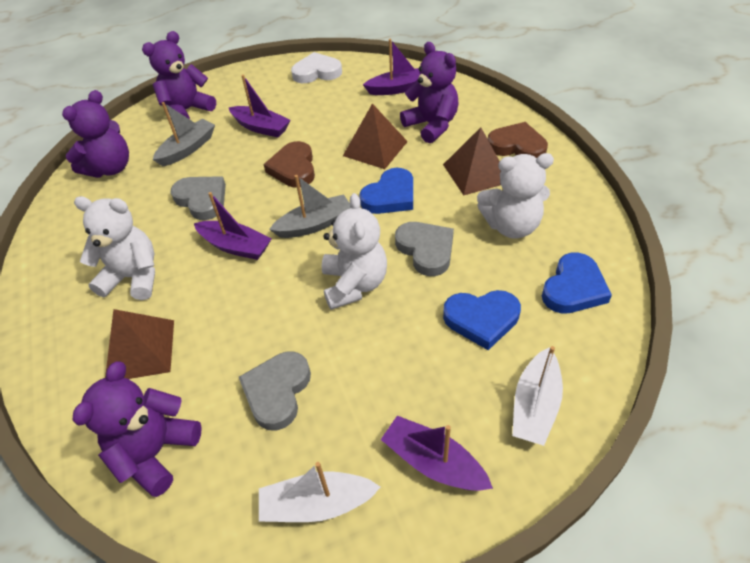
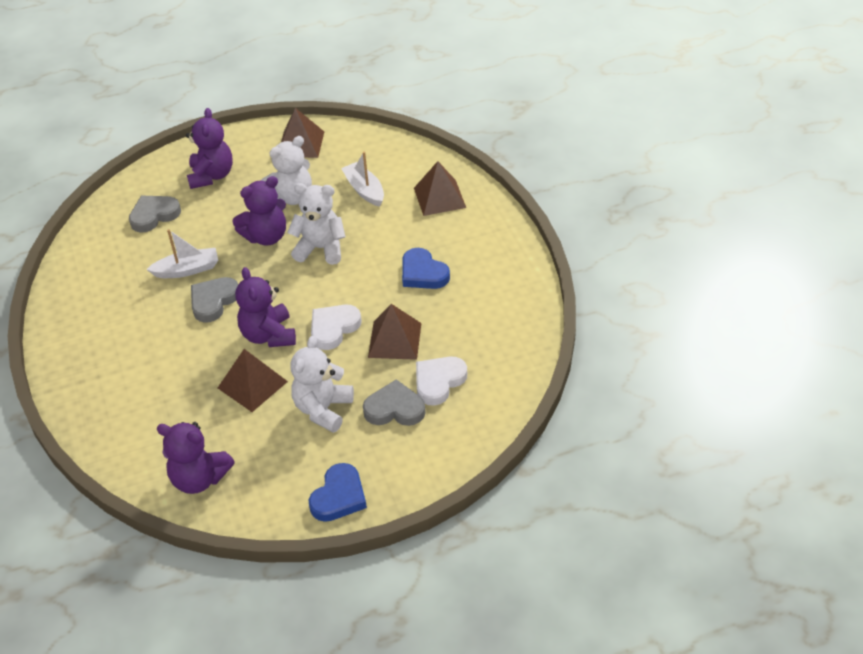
blue heart: 3 -> 2
brown heart: 2 -> 0
brown pyramid: 3 -> 4
grey boat: 2 -> 0
purple boat: 4 -> 0
white heart: 1 -> 2

